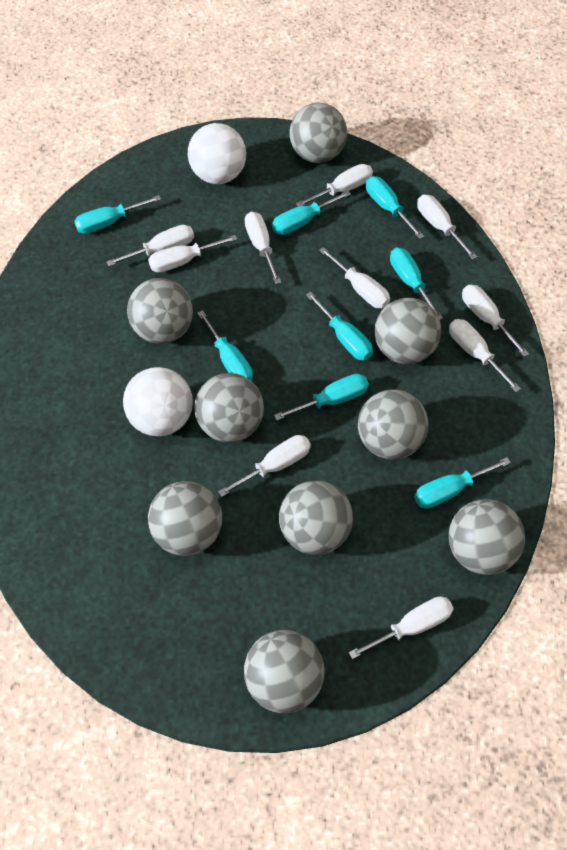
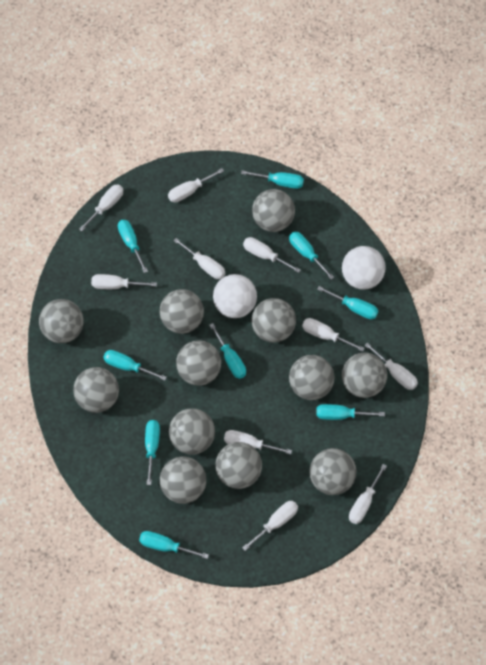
grey ball: 9 -> 12
turquoise screwdriver: 8 -> 9

